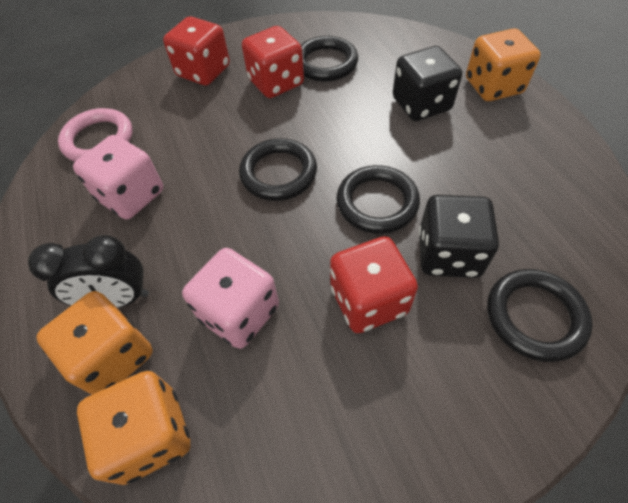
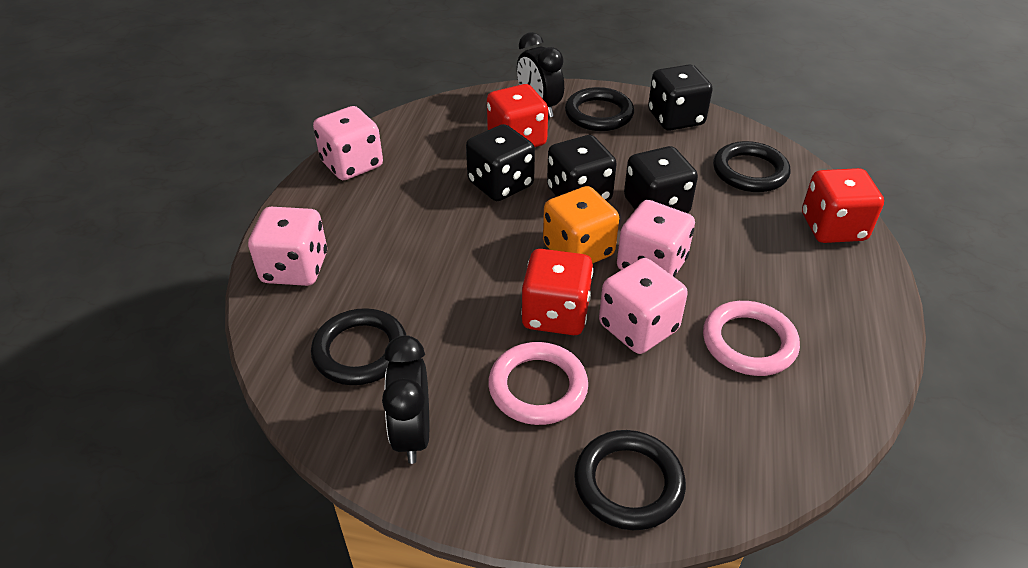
black clock: 1 -> 2
black dice: 2 -> 4
orange dice: 3 -> 1
pink dice: 2 -> 4
pink ring: 1 -> 2

